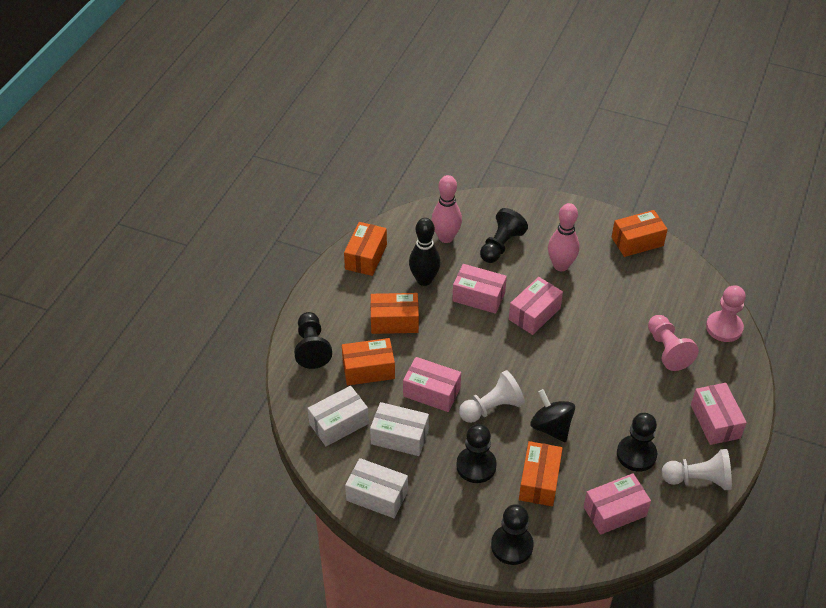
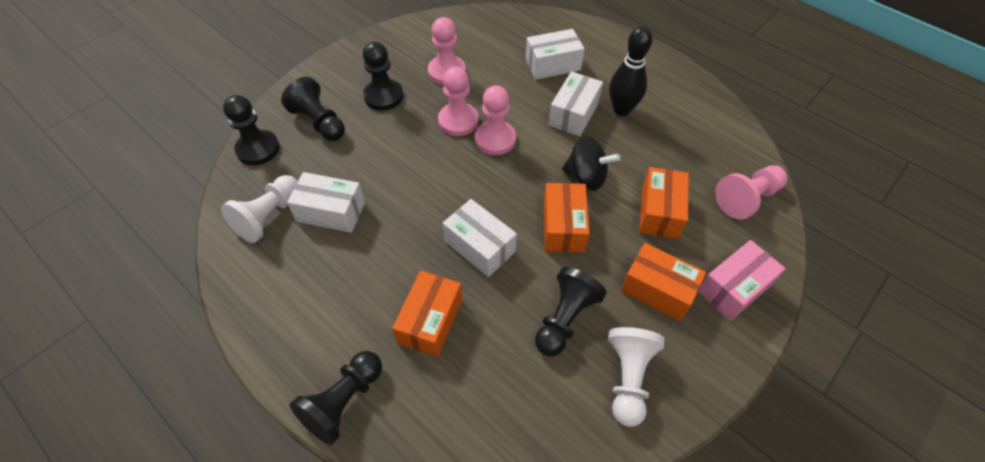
orange box: 5 -> 4
pink bowling pin: 2 -> 0
pink box: 5 -> 1
pink pawn: 2 -> 4
white box: 3 -> 4

